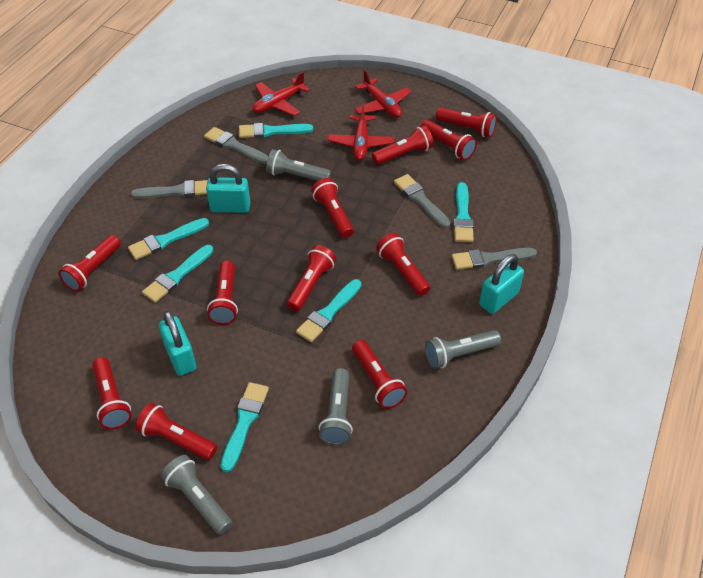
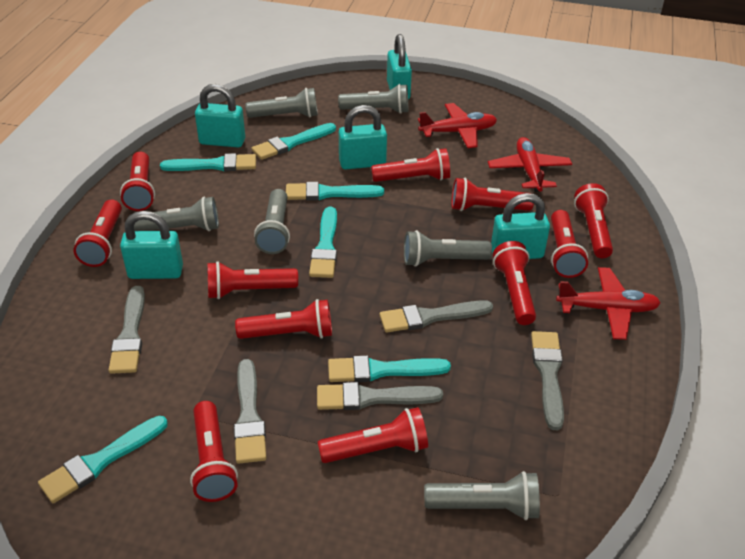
grey brush: 4 -> 5
grey flashlight: 4 -> 6
turquoise padlock: 3 -> 5

